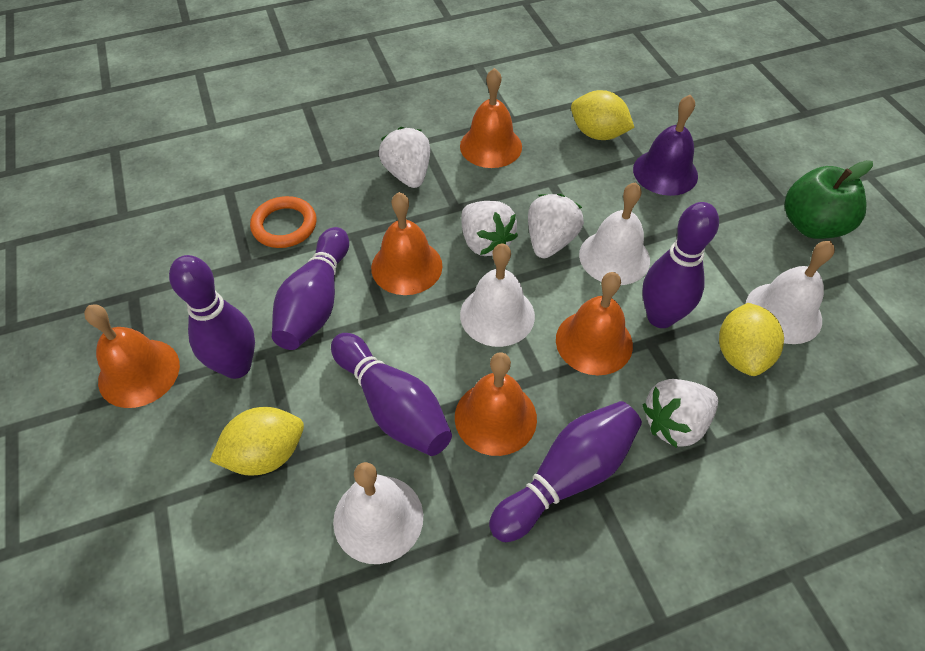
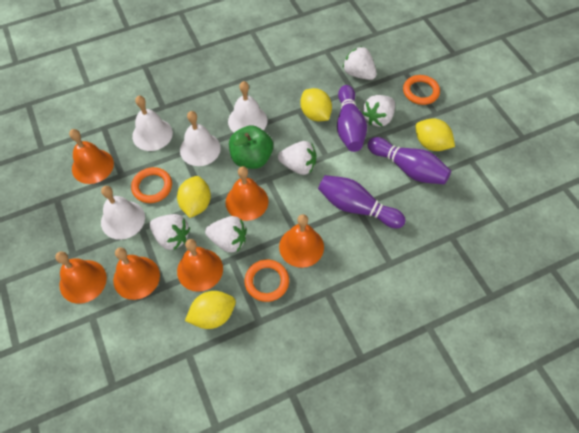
orange bell: 5 -> 6
orange ring: 1 -> 3
purple bell: 1 -> 0
purple bowling pin: 5 -> 3
white strawberry: 4 -> 5
yellow lemon: 3 -> 4

